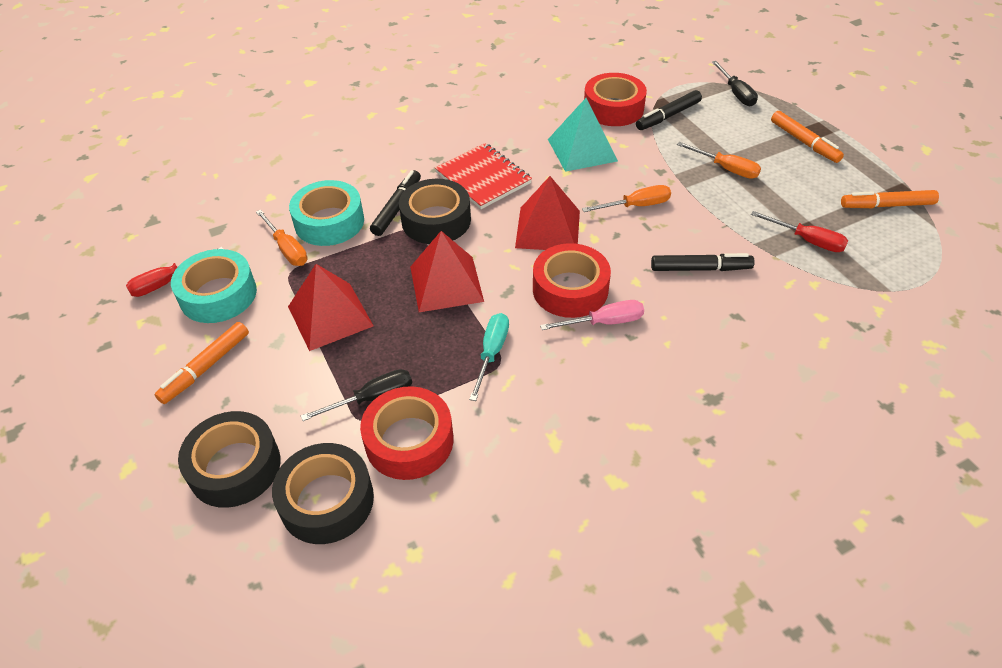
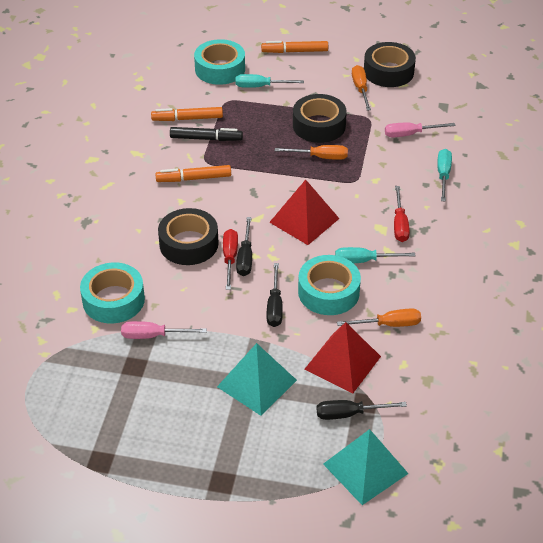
black marker: 3 -> 1
black screwdriver: 2 -> 3
pink screwdriver: 1 -> 2
red notebook: 1 -> 0
red pyramid: 3 -> 2
red tape: 3 -> 0
turquoise pyramid: 1 -> 2
turquoise screwdriver: 1 -> 3
turquoise tape: 2 -> 3

